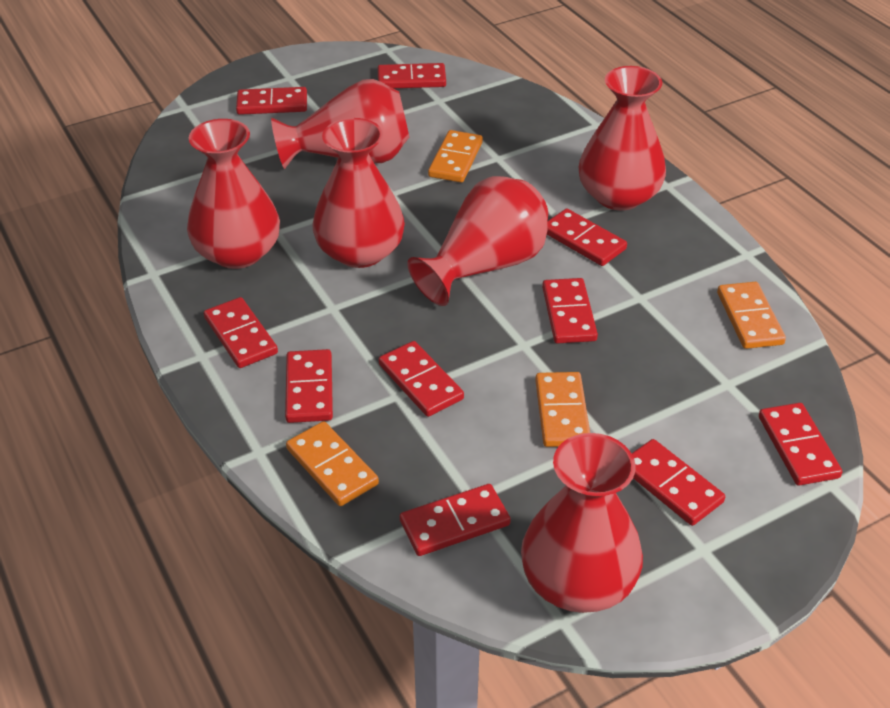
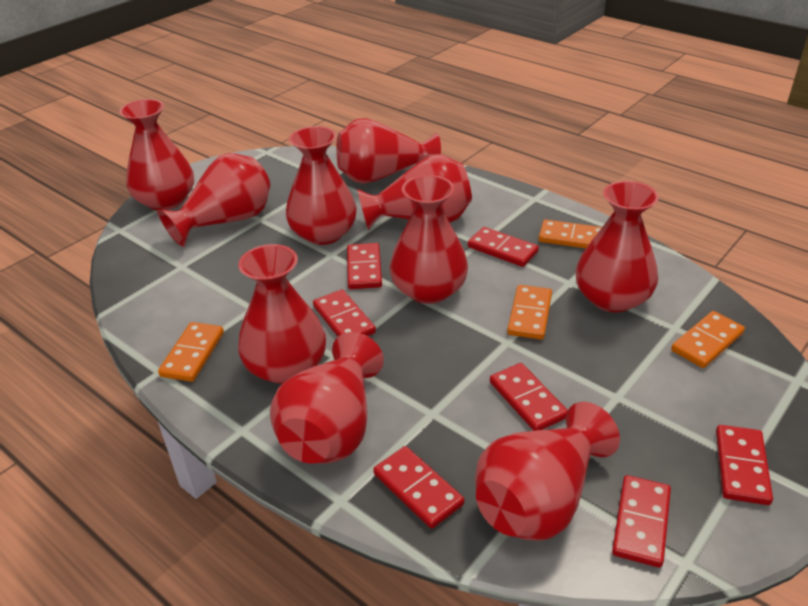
red domino: 10 -> 7
red vase: 6 -> 10

